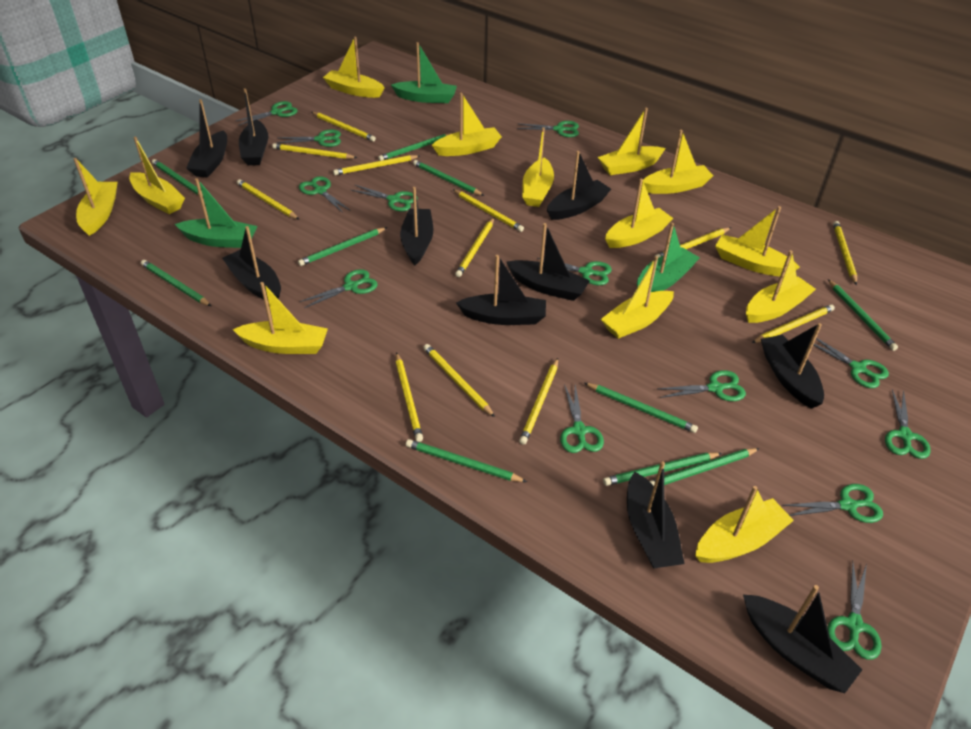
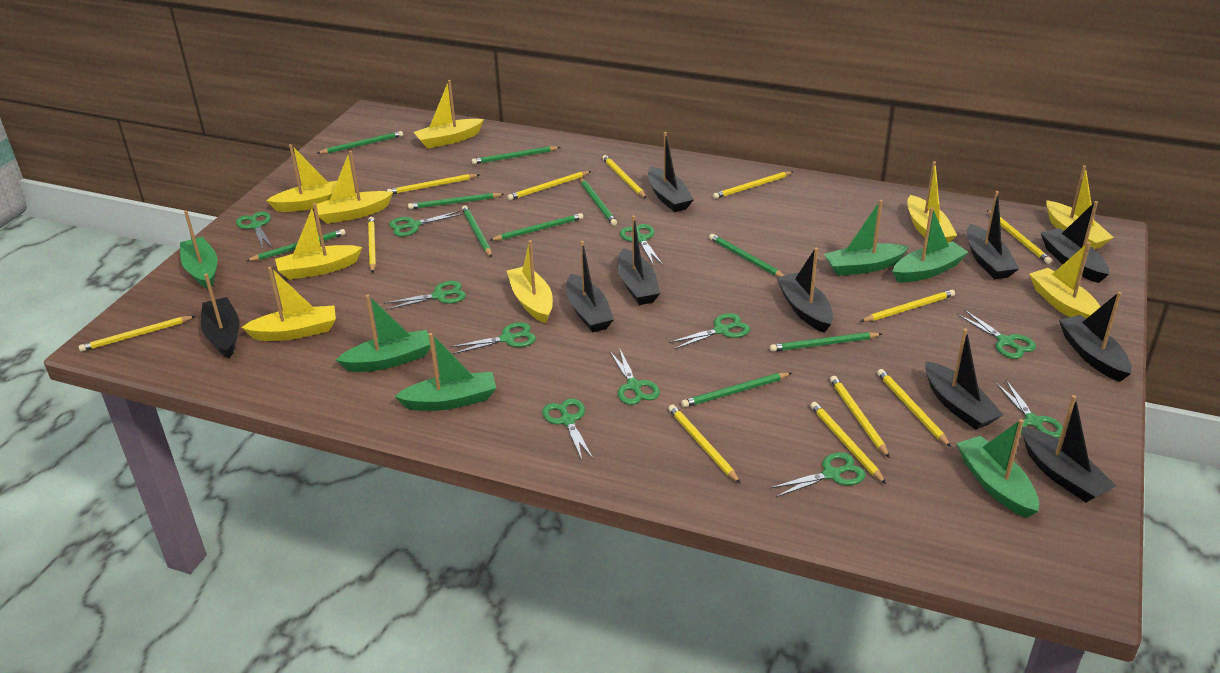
green boat: 3 -> 6
green scissors: 13 -> 11
yellow boat: 13 -> 9

